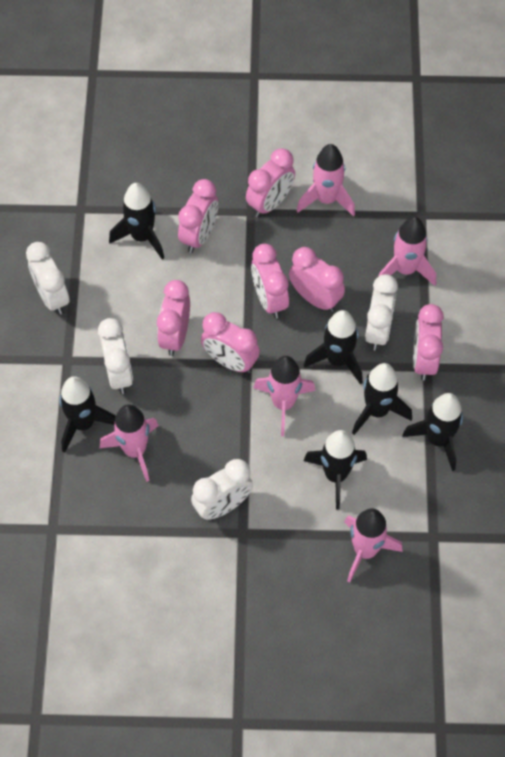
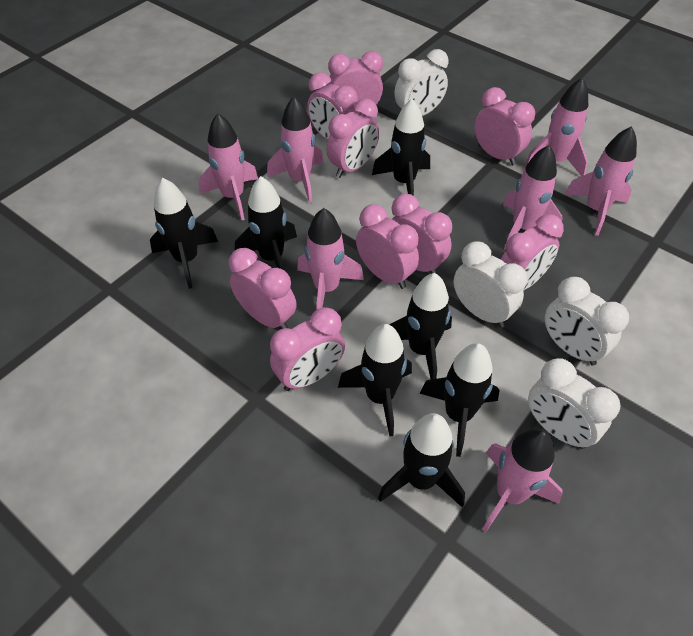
black rocket: 6 -> 7
pink clock: 7 -> 9
pink rocket: 5 -> 7

